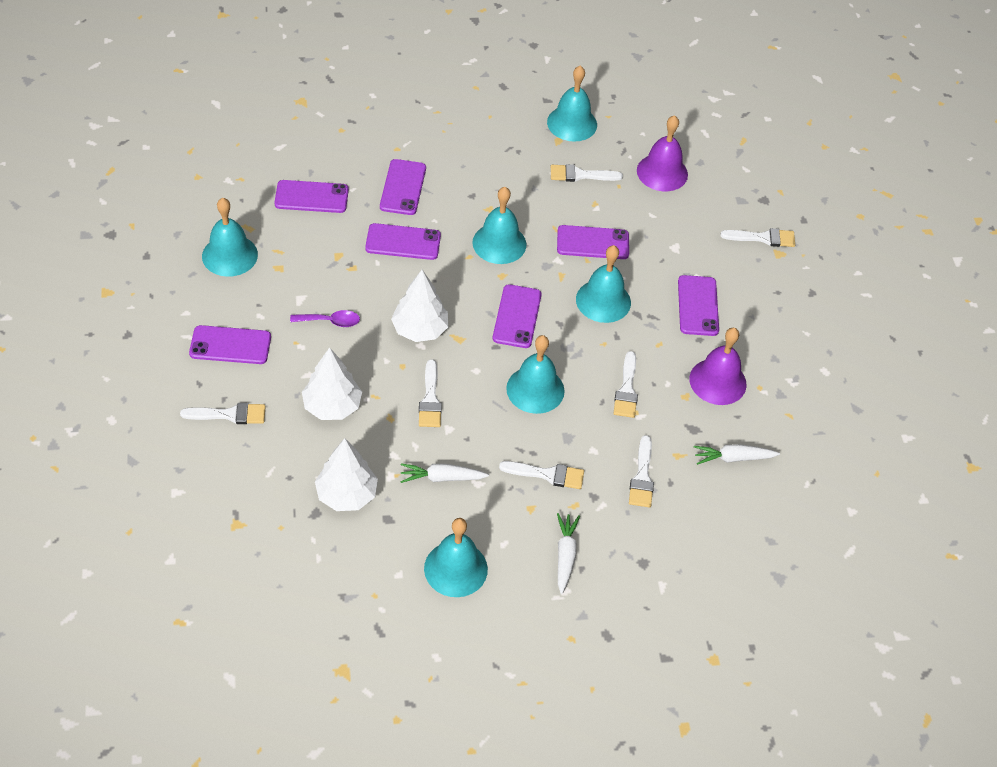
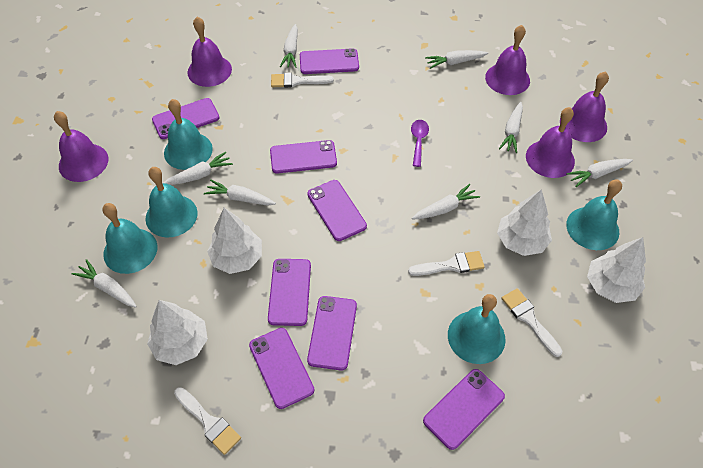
purple bell: 2 -> 5
purple phone: 7 -> 8
turquoise bell: 6 -> 5
white brush: 7 -> 4
white carrot: 3 -> 8
white tree: 3 -> 4

